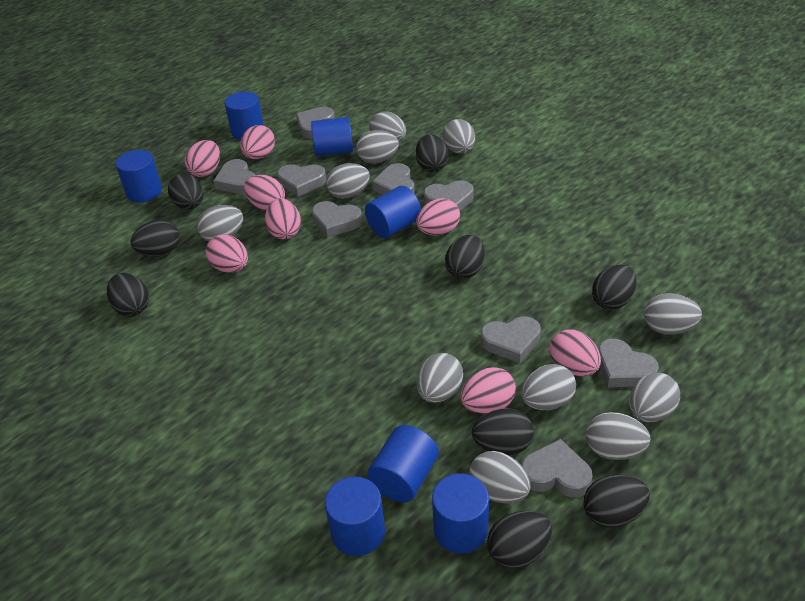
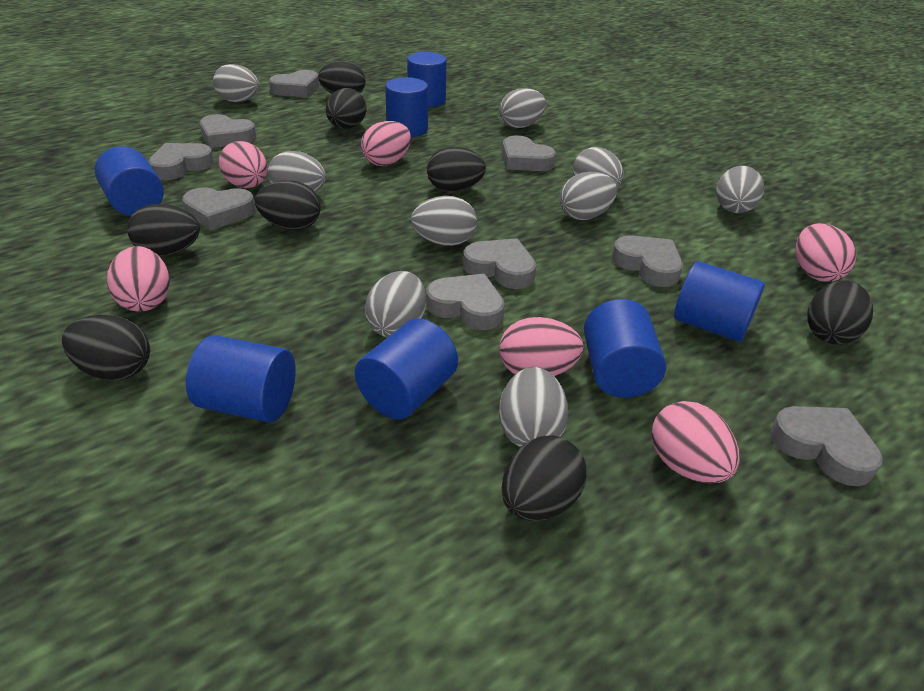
black egg: 9 -> 8
grey egg: 11 -> 9
pink egg: 8 -> 6

